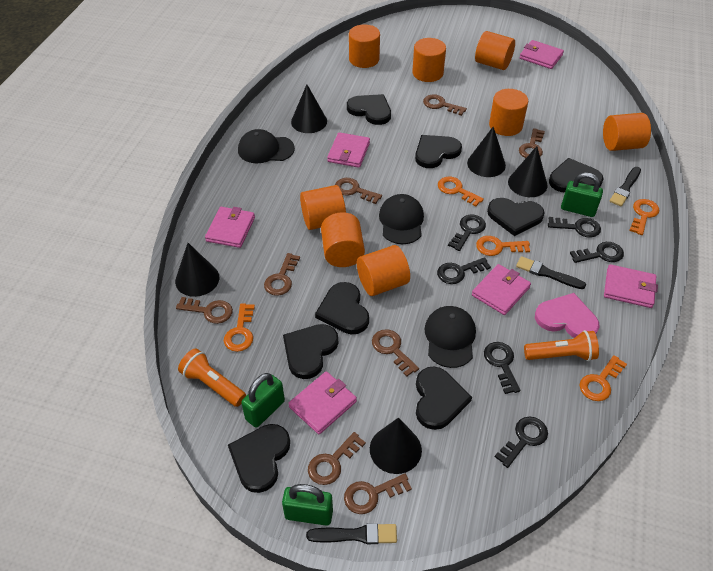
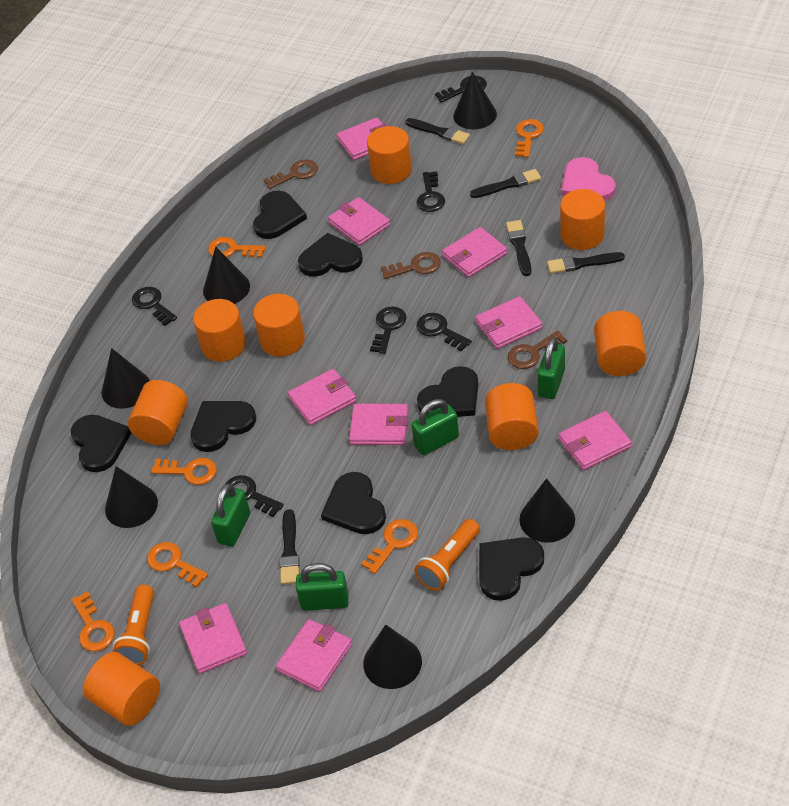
black brush: 3 -> 5
black cap: 3 -> 0
black cone: 5 -> 6
black heart: 8 -> 7
brown key: 8 -> 3
green padlock: 3 -> 4
orange key: 5 -> 6
pink wallet: 6 -> 9

